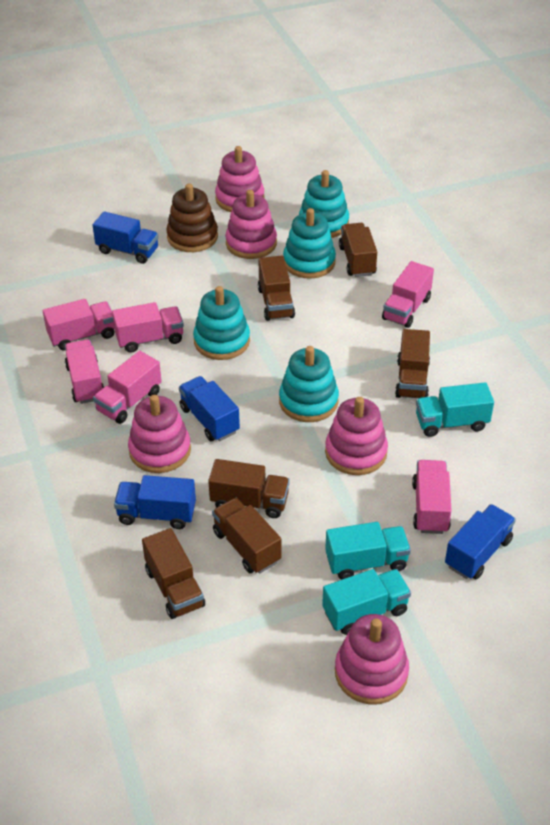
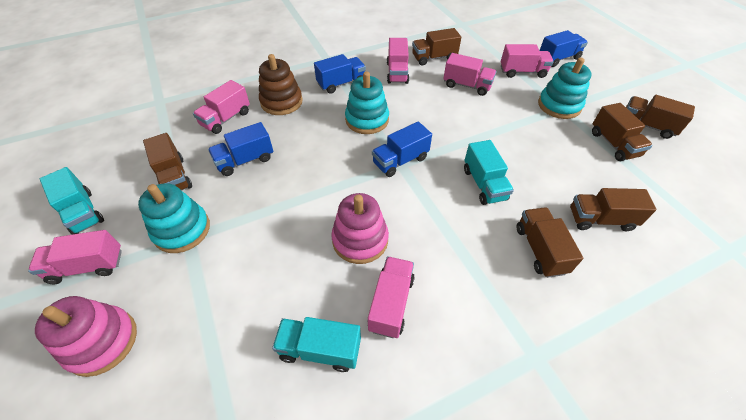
pink stacking toy: 5 -> 2
turquoise stacking toy: 4 -> 3

